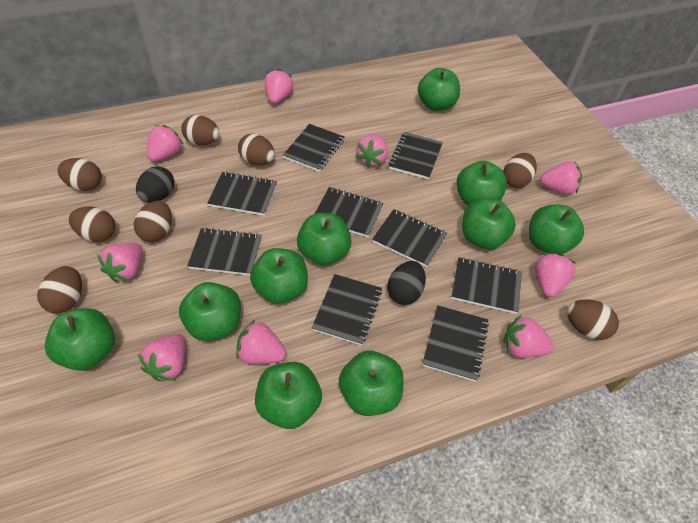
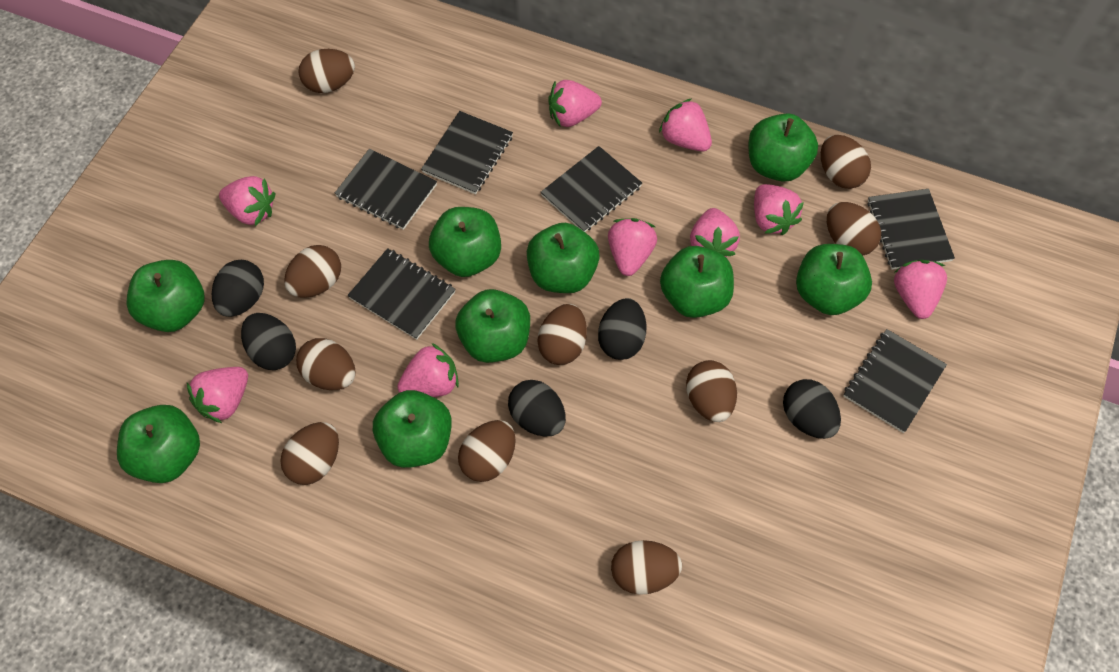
black egg: 2 -> 5
black notebook: 9 -> 6
brown egg: 8 -> 10
green apple: 10 -> 9

